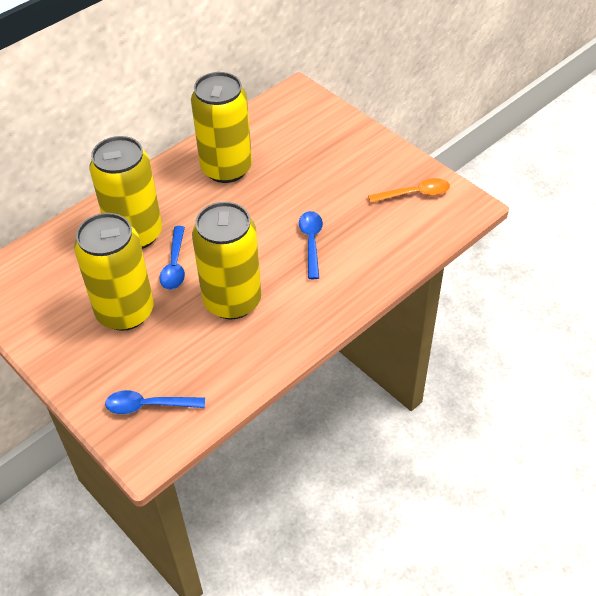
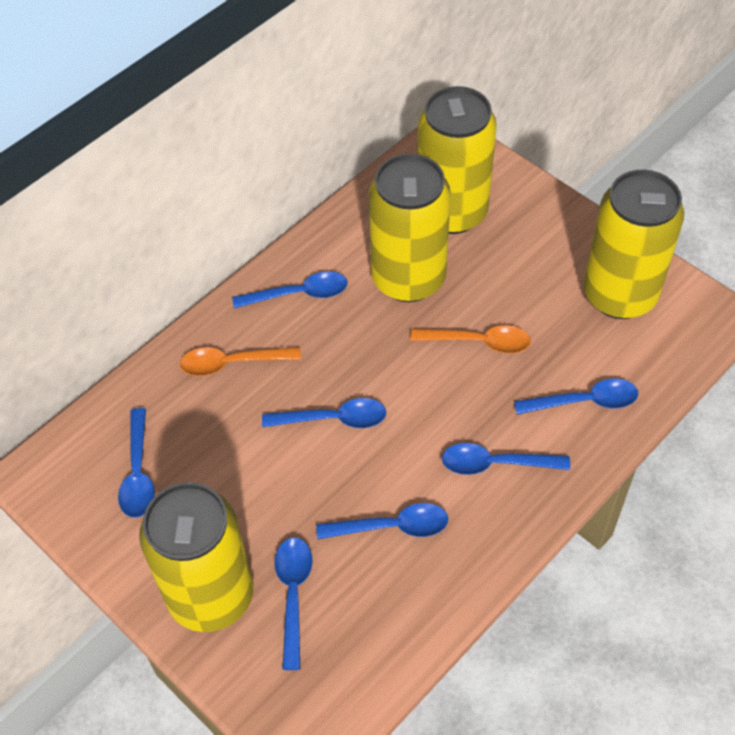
blue spoon: 3 -> 7
orange spoon: 1 -> 2

